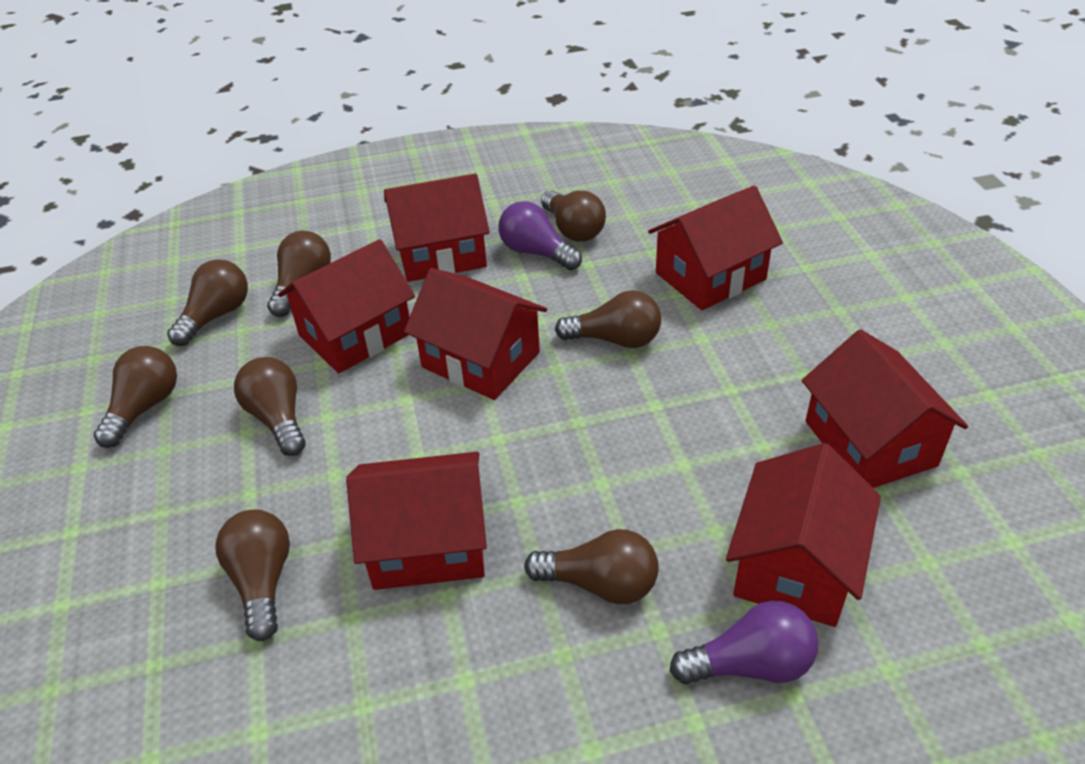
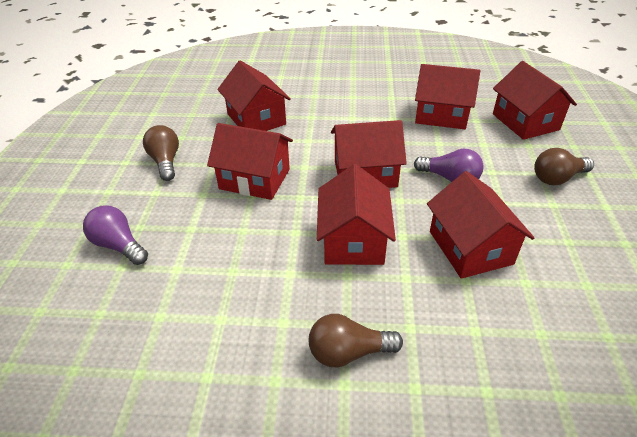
brown light bulb: 8 -> 3

